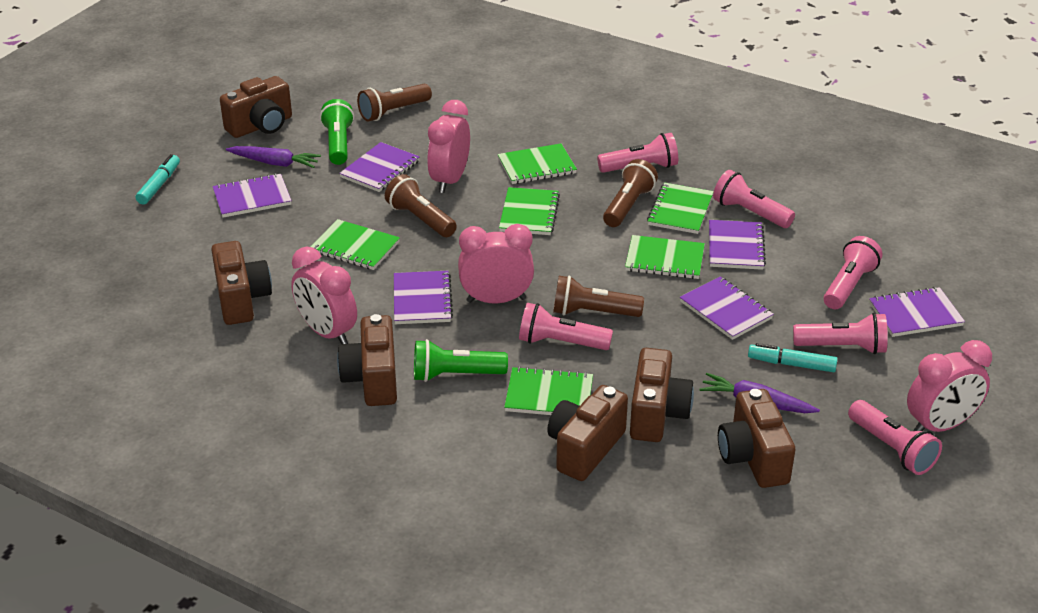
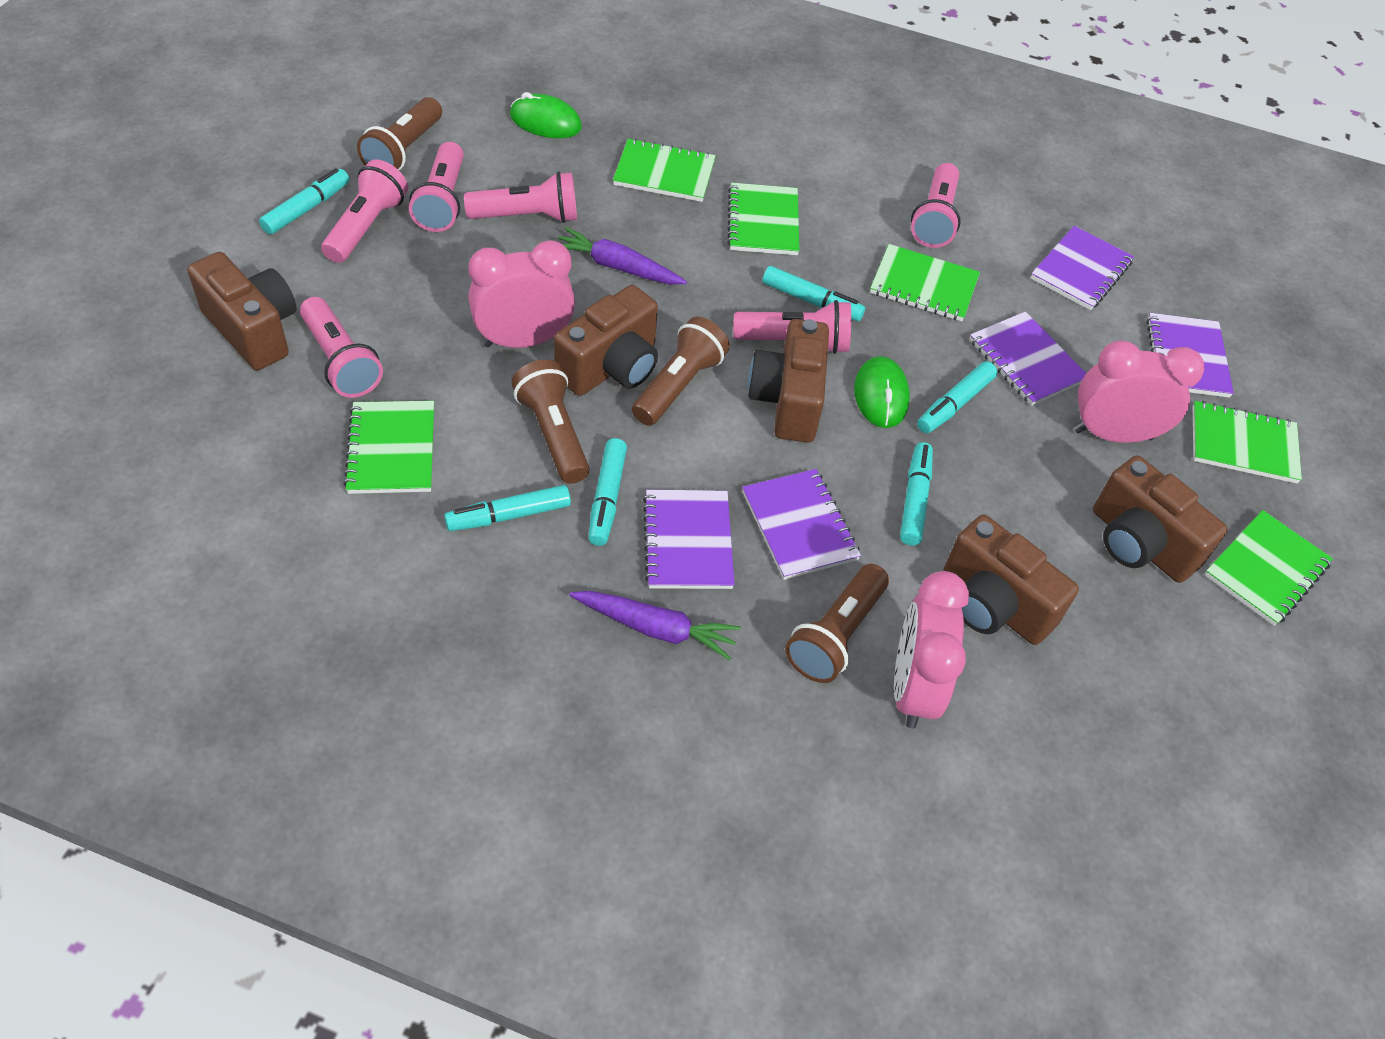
brown camera: 6 -> 5
green flashlight: 2 -> 0
green mouse: 0 -> 2
pink clock: 4 -> 3
purple notebook: 6 -> 5
turquoise marker: 2 -> 6

